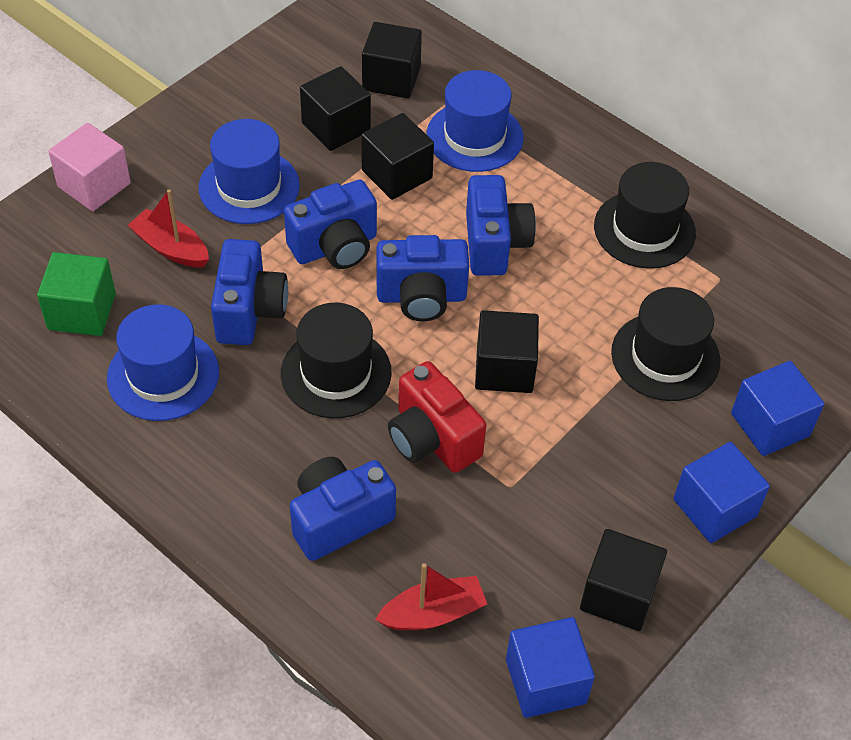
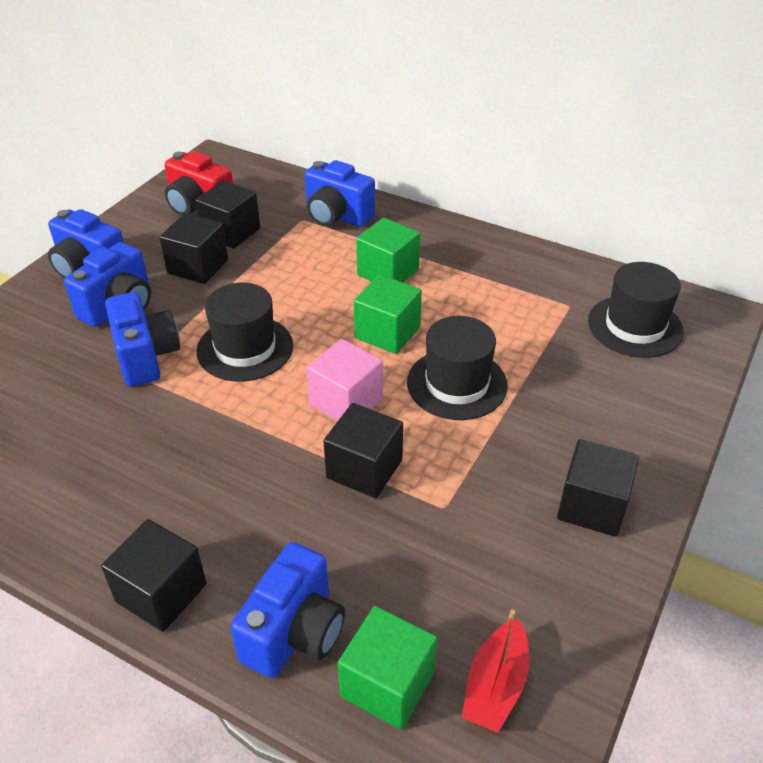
blue cube: 3 -> 0
blue hat: 3 -> 0
green cube: 1 -> 3
red boat: 2 -> 1

